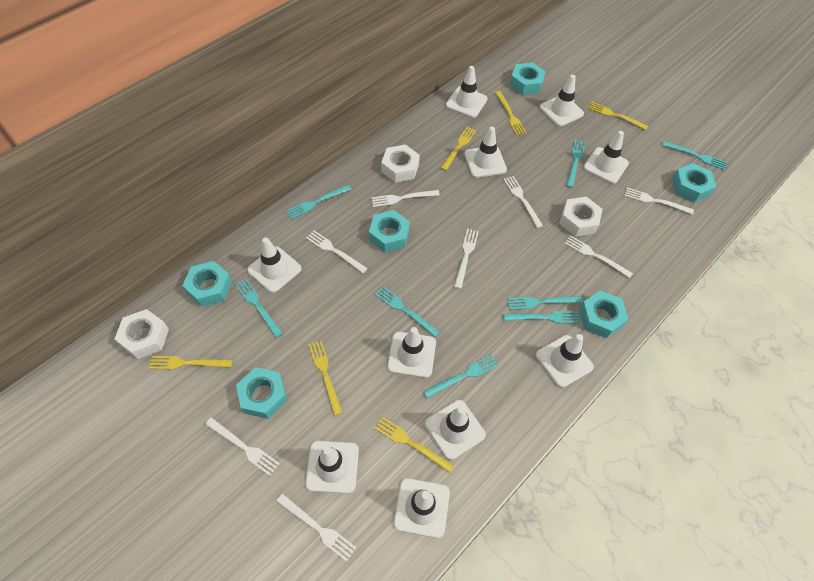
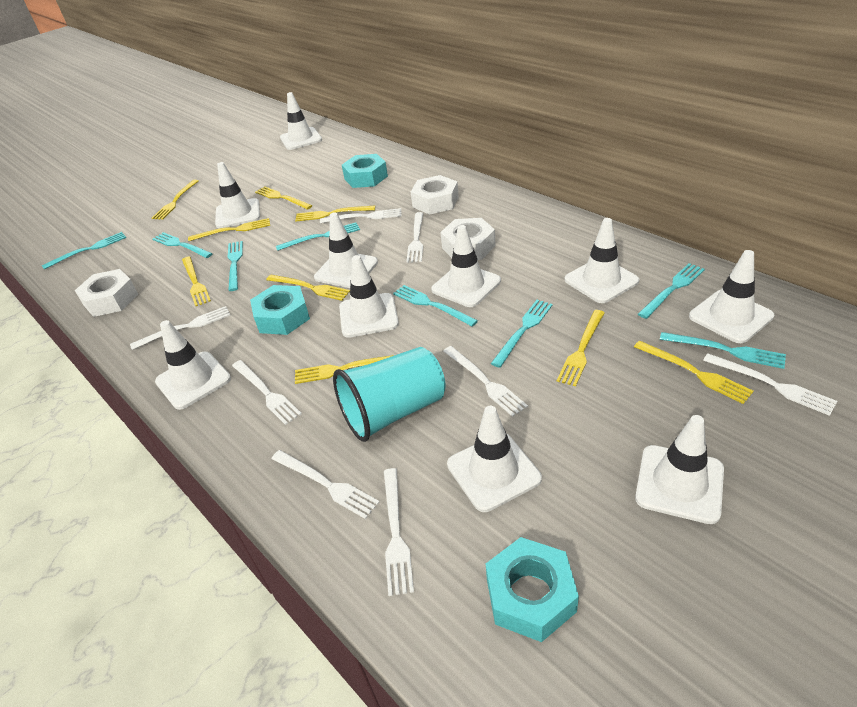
turquoise cup: 0 -> 1
turquoise nut: 6 -> 3
yellow fork: 6 -> 9

